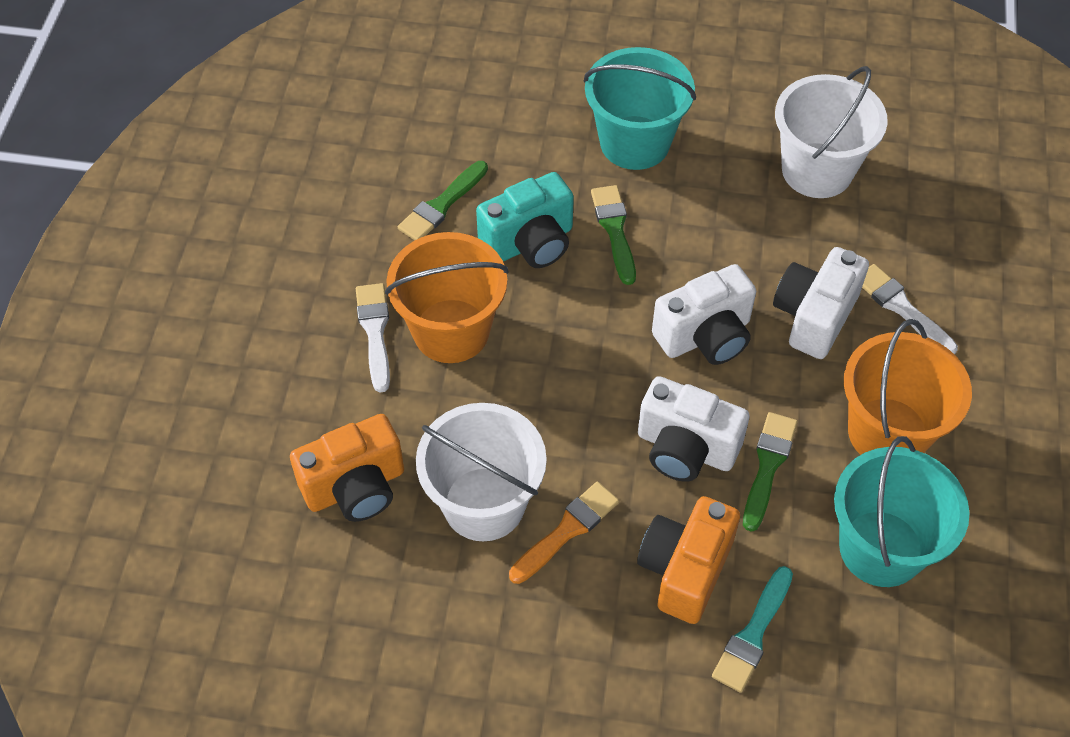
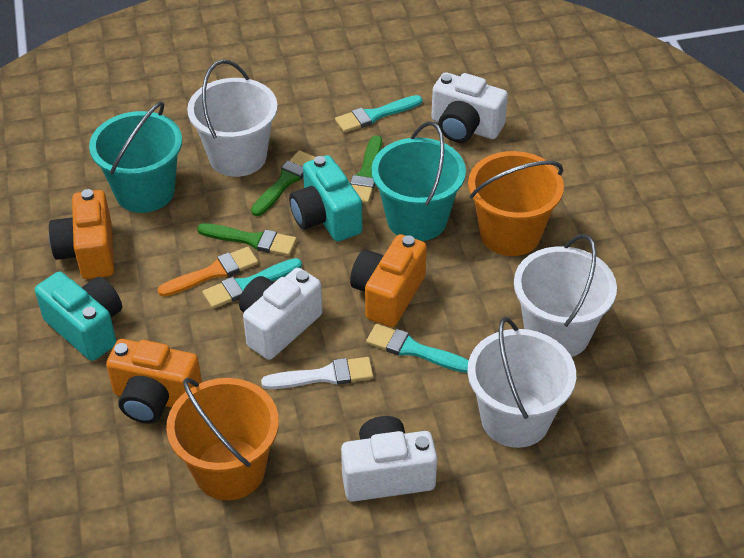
orange camera: 2 -> 3
turquoise brush: 1 -> 3
turquoise camera: 1 -> 2
white brush: 2 -> 1
white bucket: 2 -> 3

